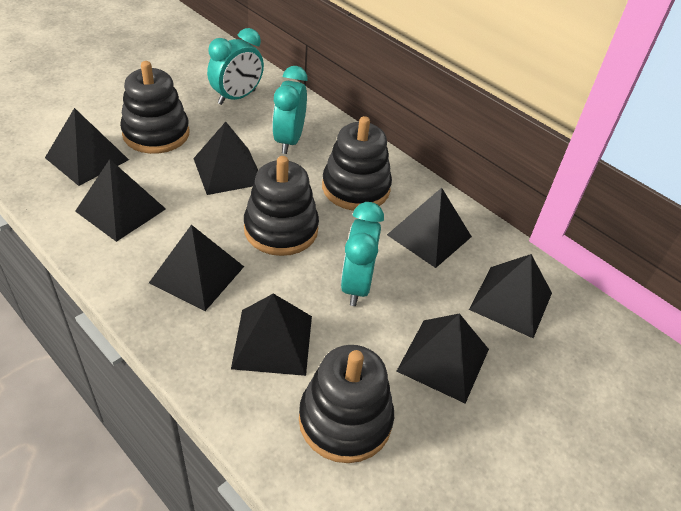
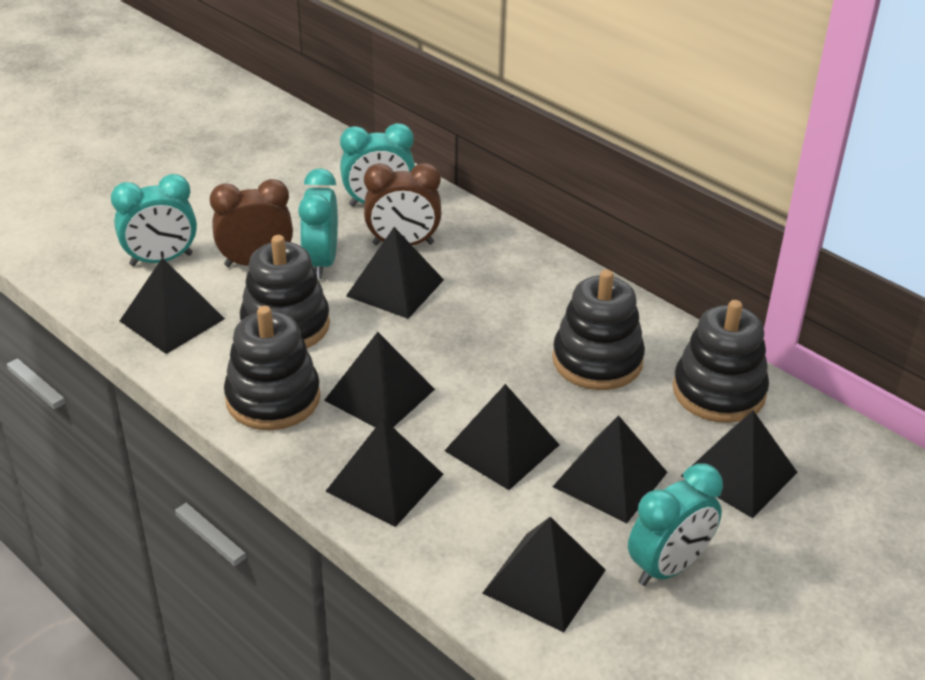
brown clock: 0 -> 2
turquoise clock: 3 -> 4

